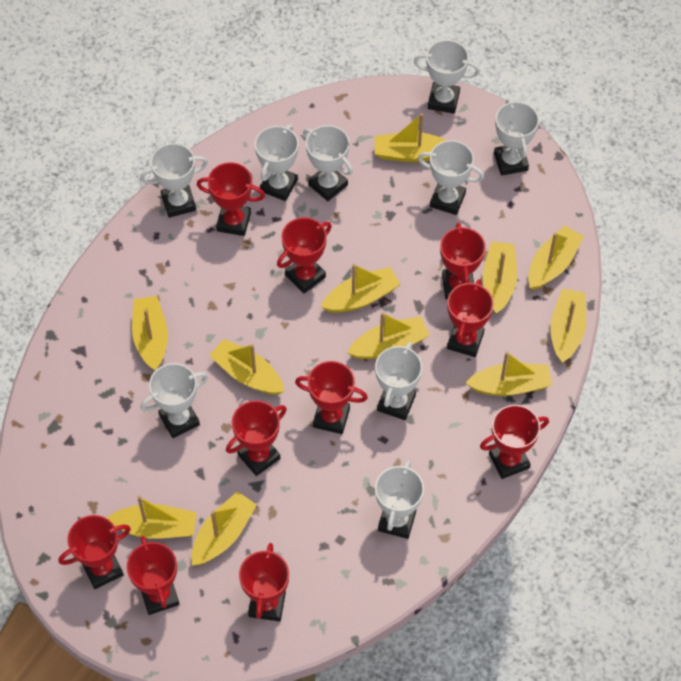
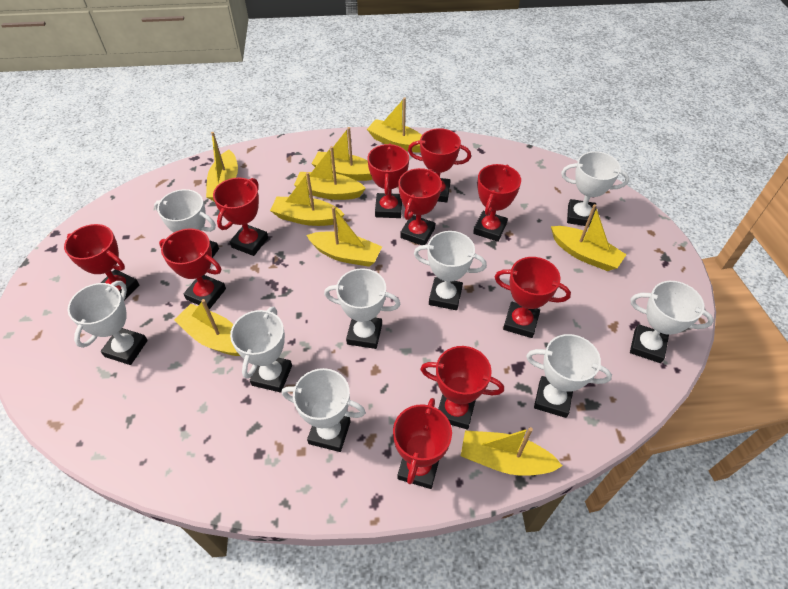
yellow boat: 11 -> 9

